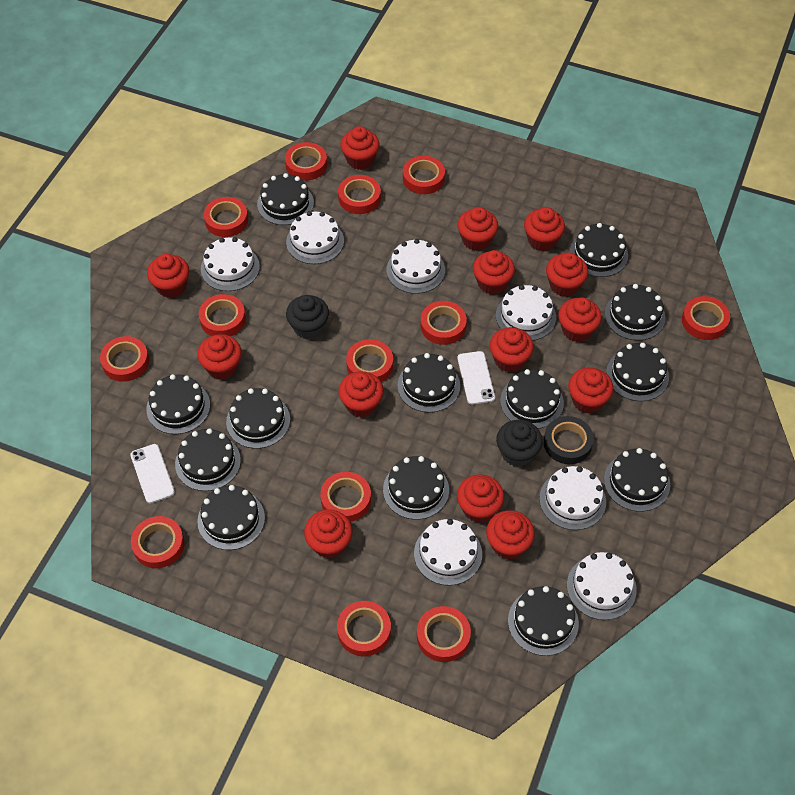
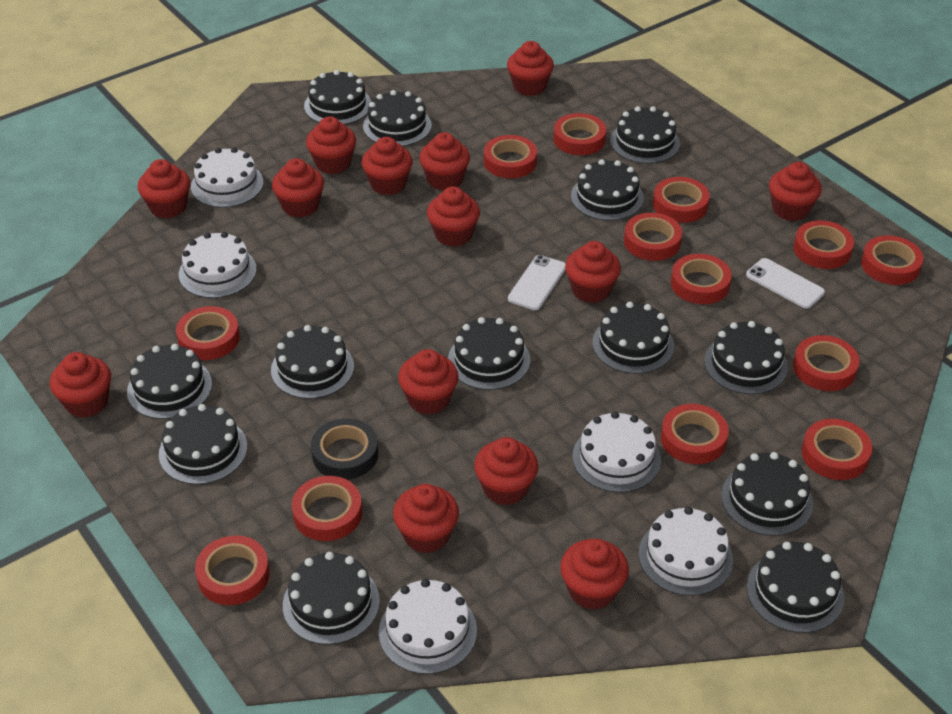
black cupcake: 2 -> 0
white cake: 7 -> 5

